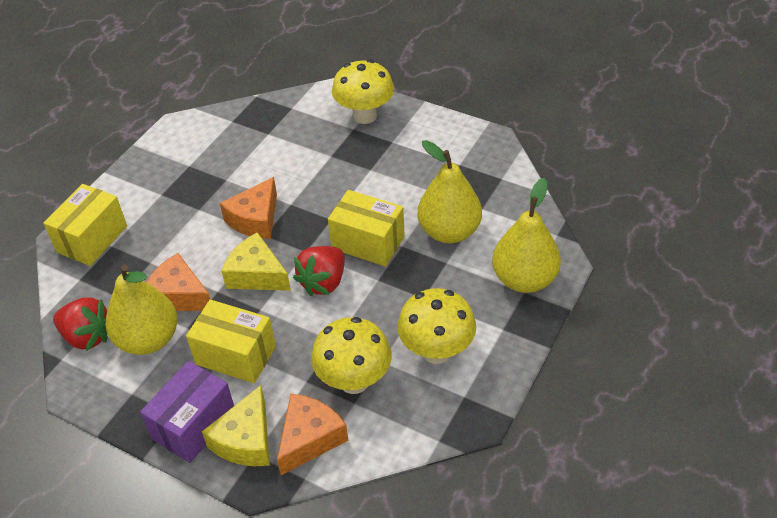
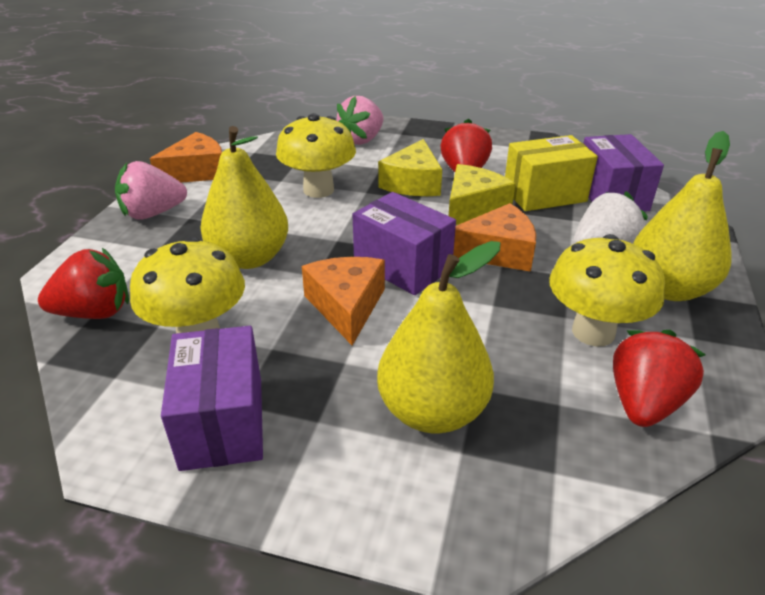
pink strawberry: 0 -> 2
purple box: 1 -> 3
red strawberry: 2 -> 3
white strawberry: 0 -> 1
yellow box: 3 -> 1

